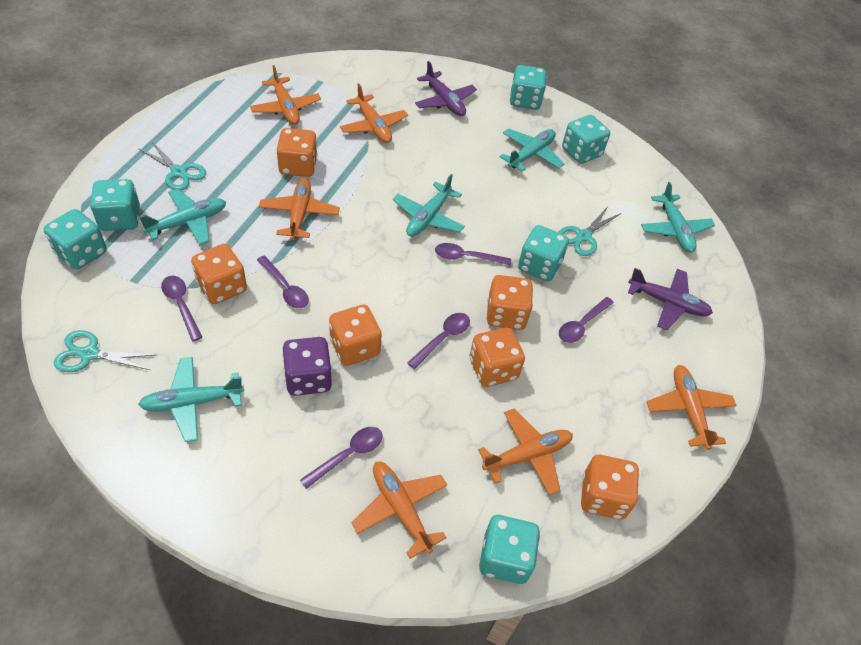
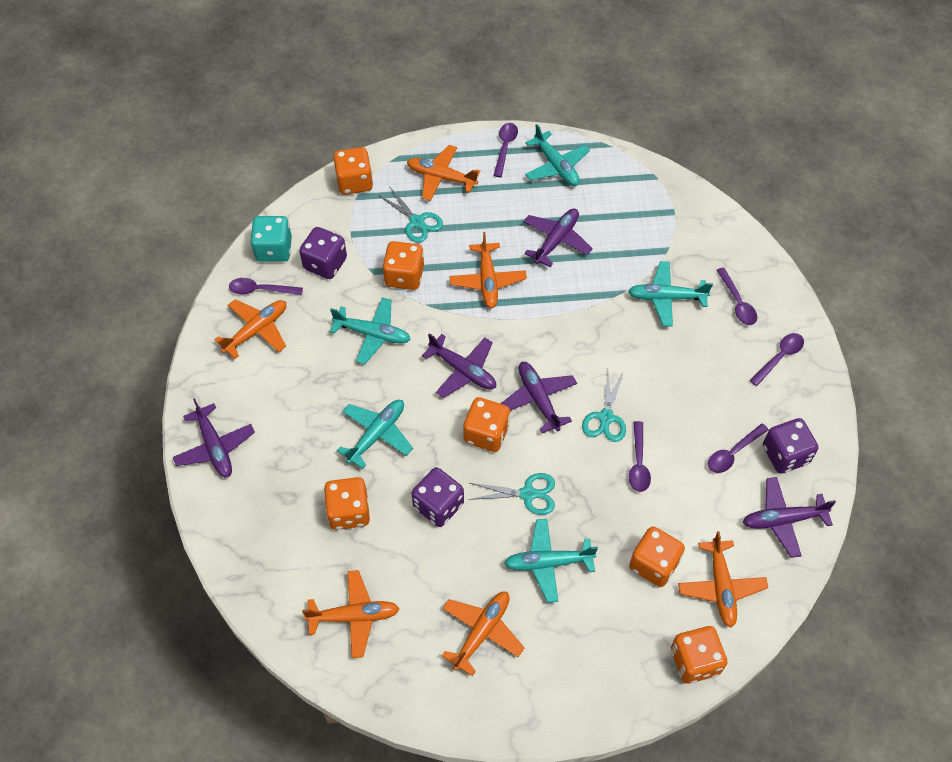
purple dice: 1 -> 3
purple plane: 2 -> 5
turquoise dice: 6 -> 1

